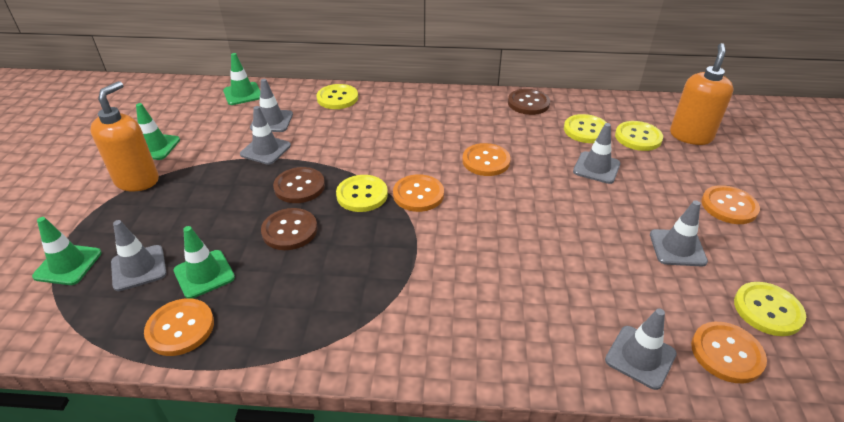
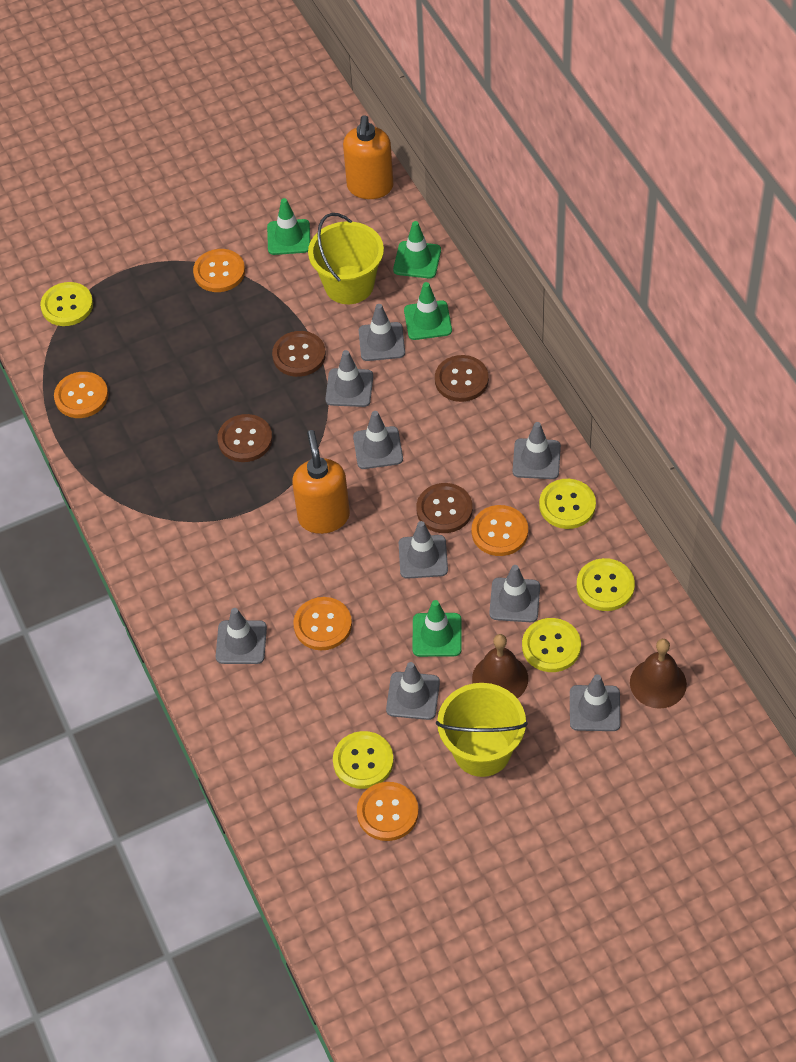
brown bell: 0 -> 2
brown button: 3 -> 4
grey traffic cone: 6 -> 9
yellow bucket: 0 -> 2

